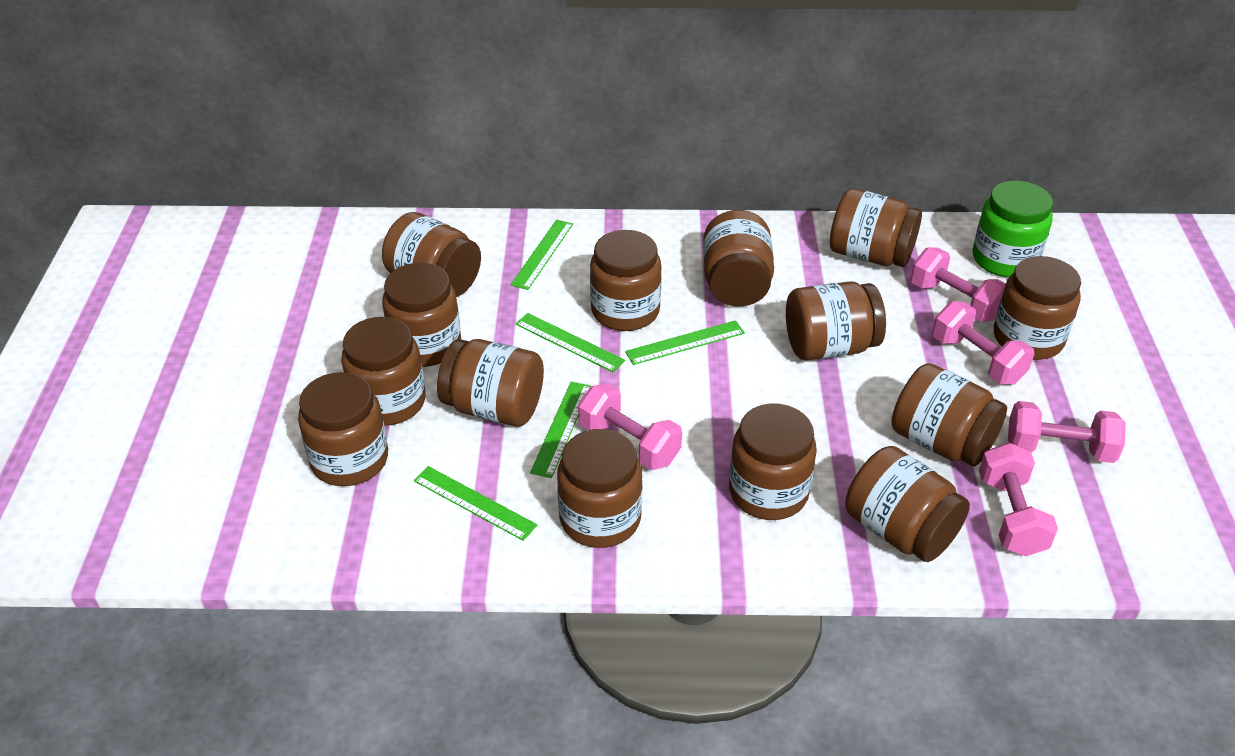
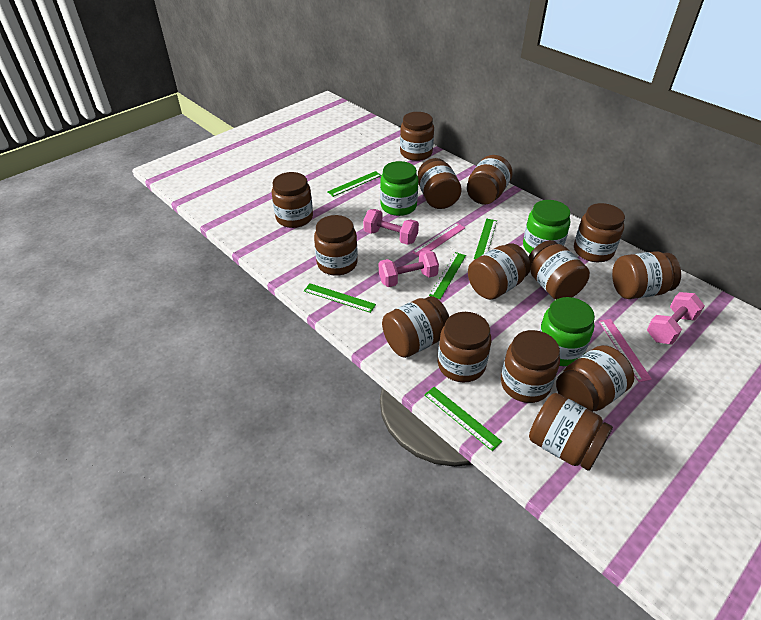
green jar: 1 -> 3
pink dumbbell: 5 -> 3
pink ruler: 0 -> 2

